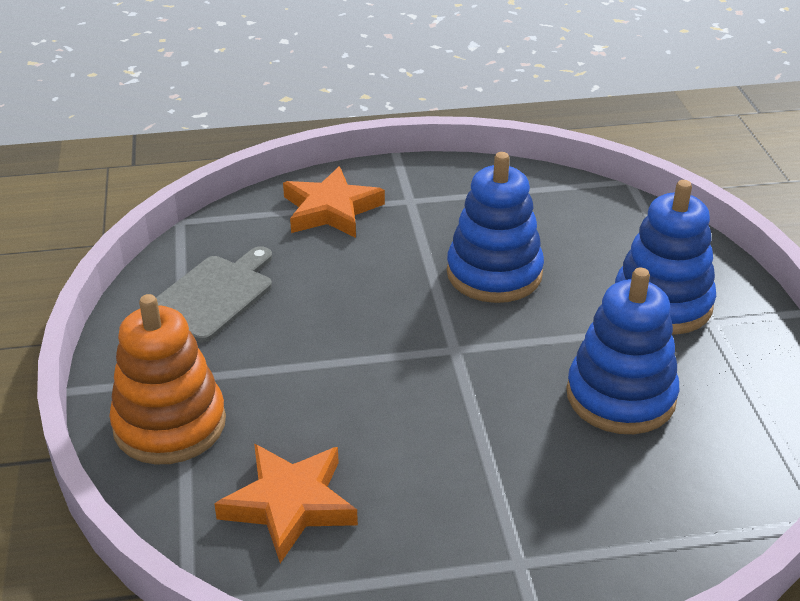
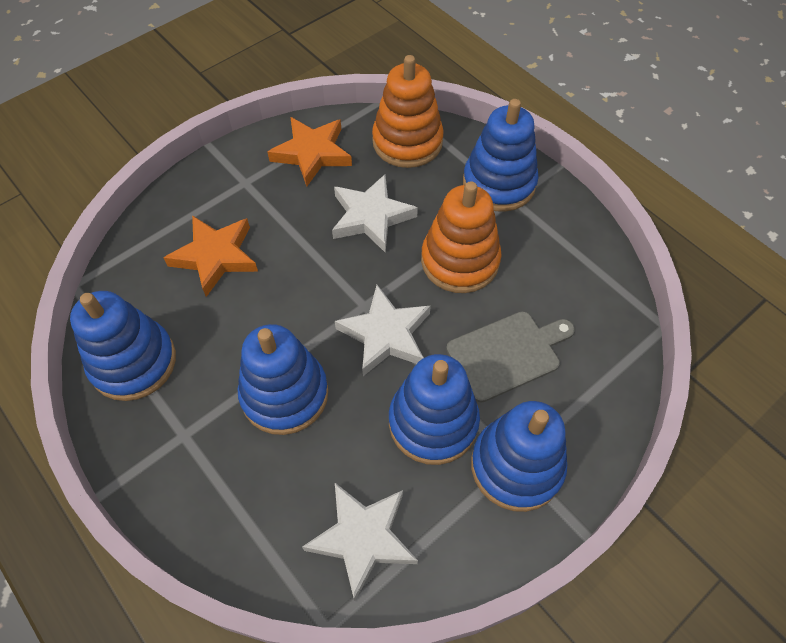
blue stacking toy: 3 -> 5
orange stacking toy: 1 -> 2
white star: 0 -> 3

